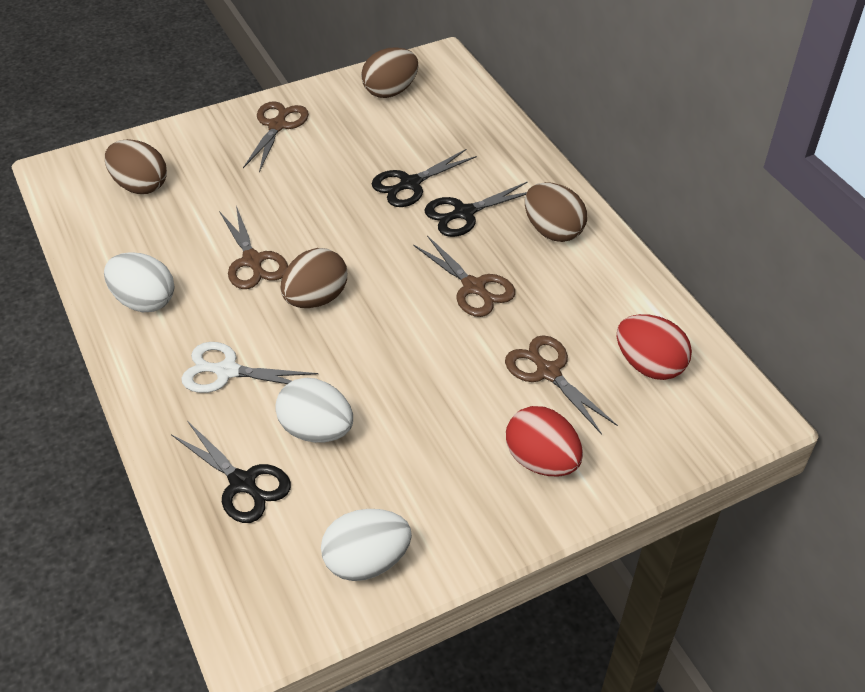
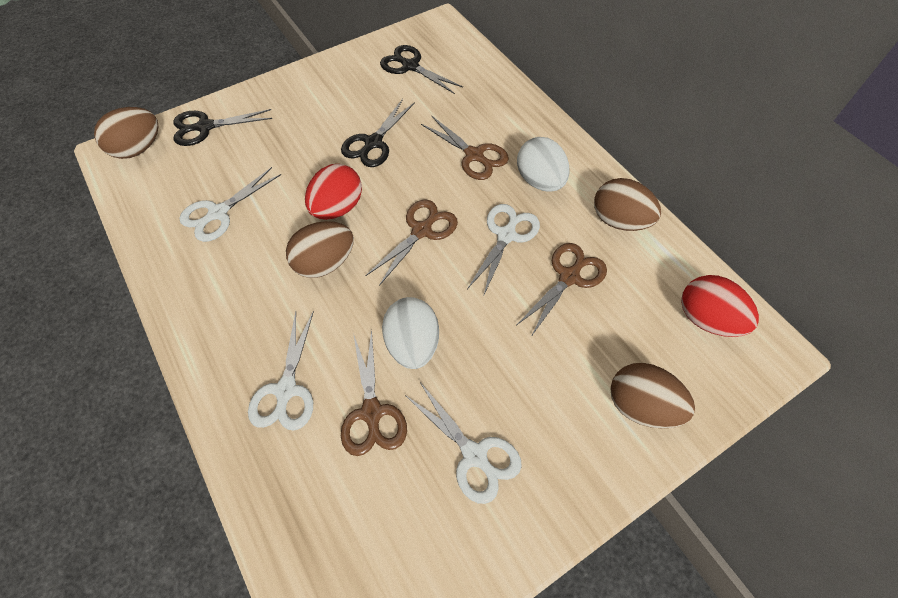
white egg: 3 -> 2
white scissors: 1 -> 4

